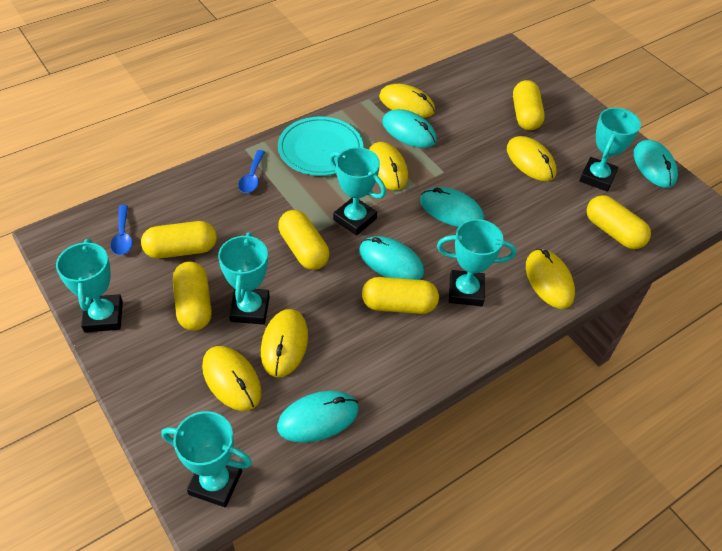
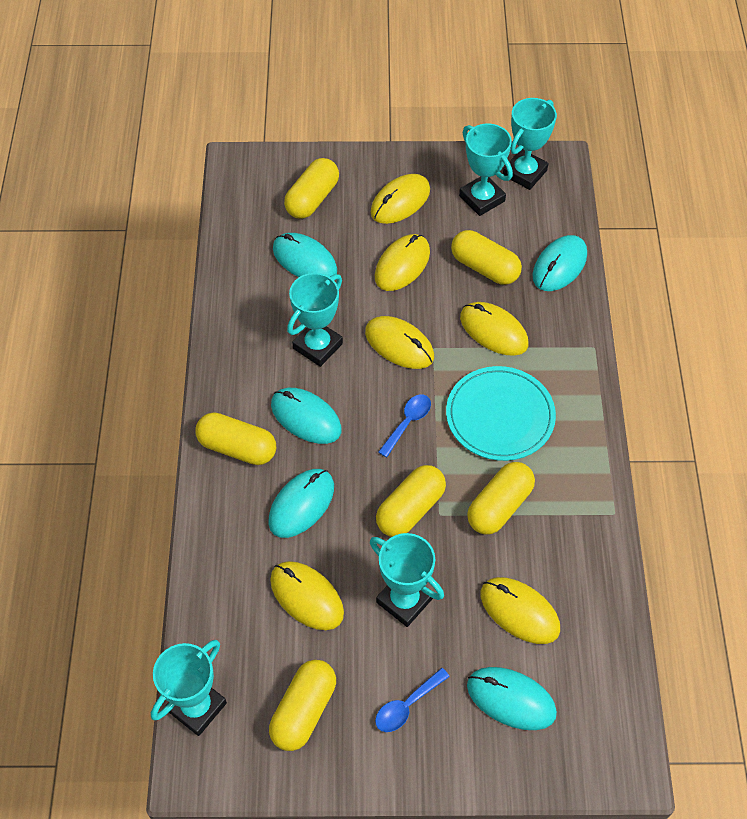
turquoise trophy: 6 -> 5

